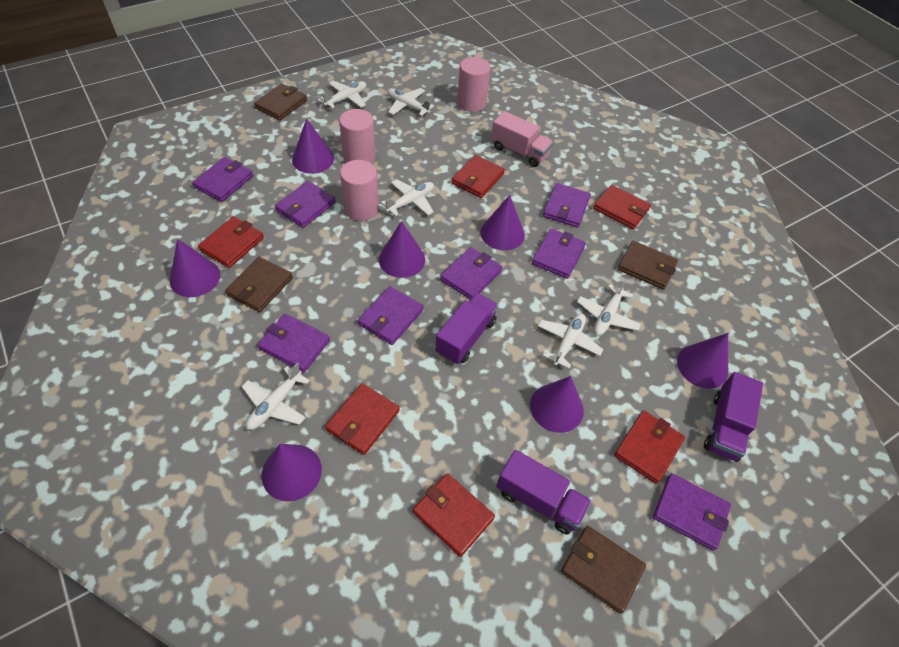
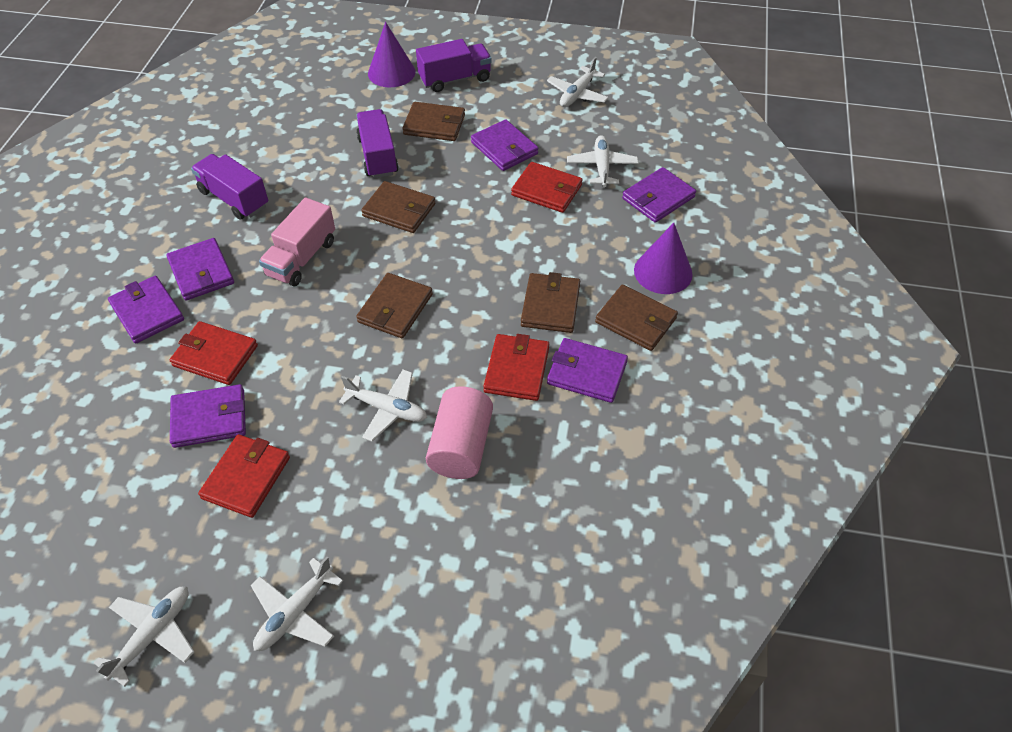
brown wallet: 4 -> 5
pink cylinder: 3 -> 1
purple cone: 7 -> 2
purple wallet: 8 -> 6
red wallet: 6 -> 4
white plane: 6 -> 5

